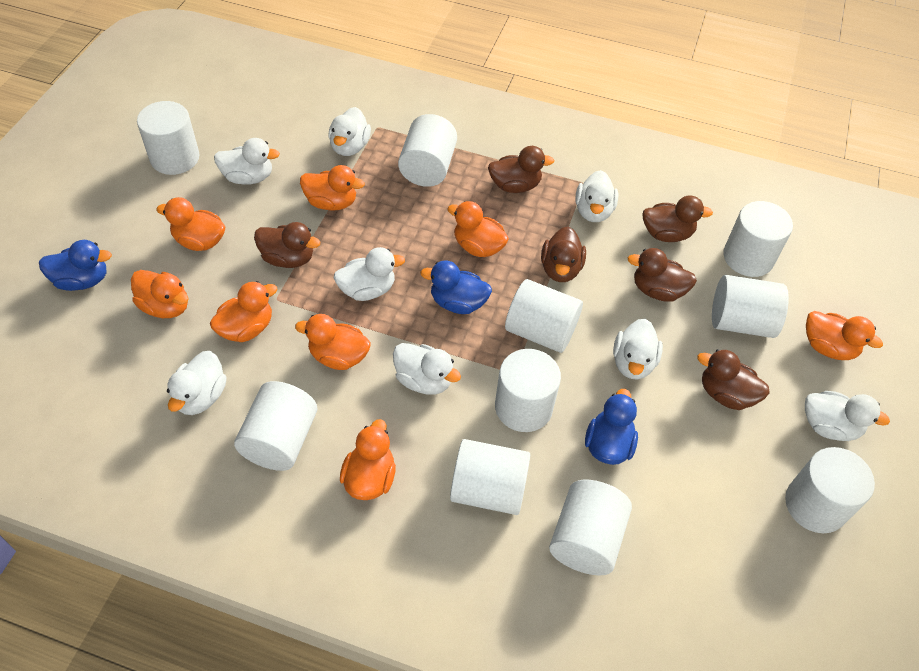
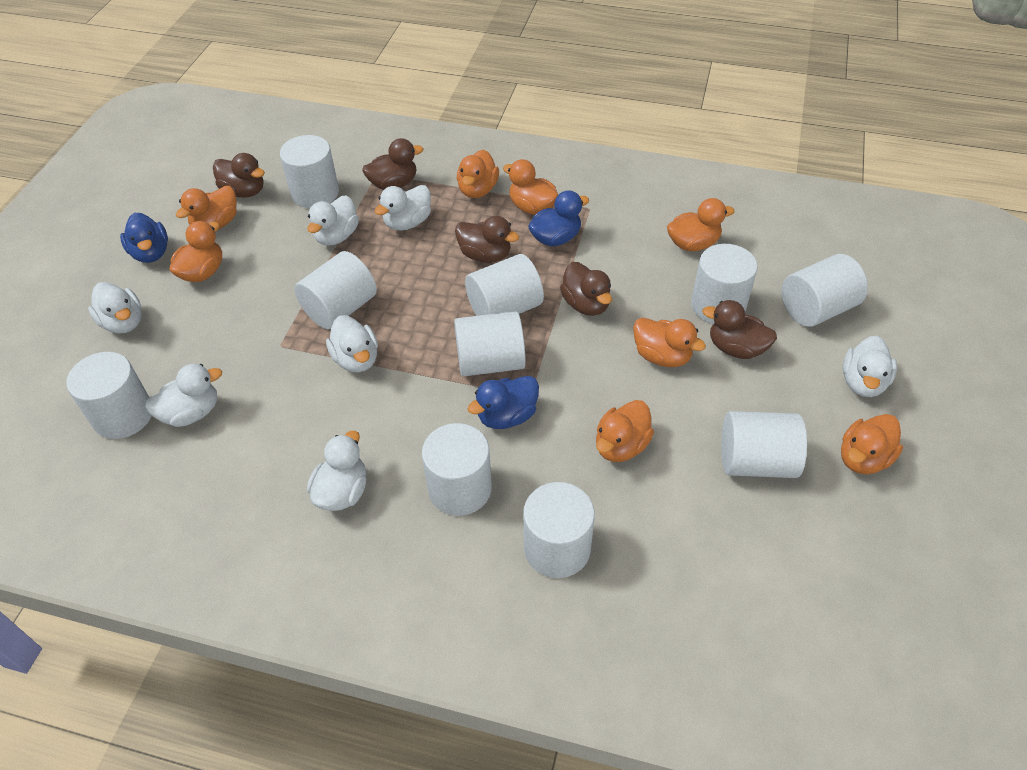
brown duck: 6 -> 5
white duck: 8 -> 7

